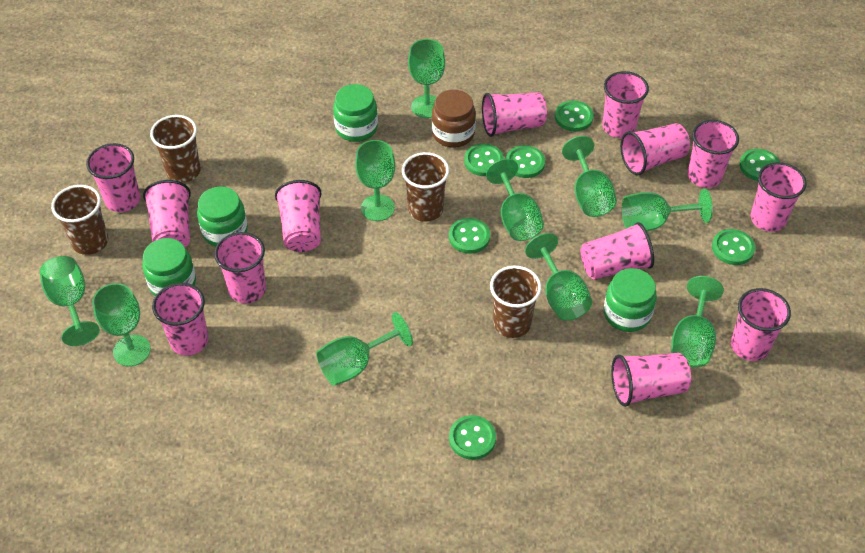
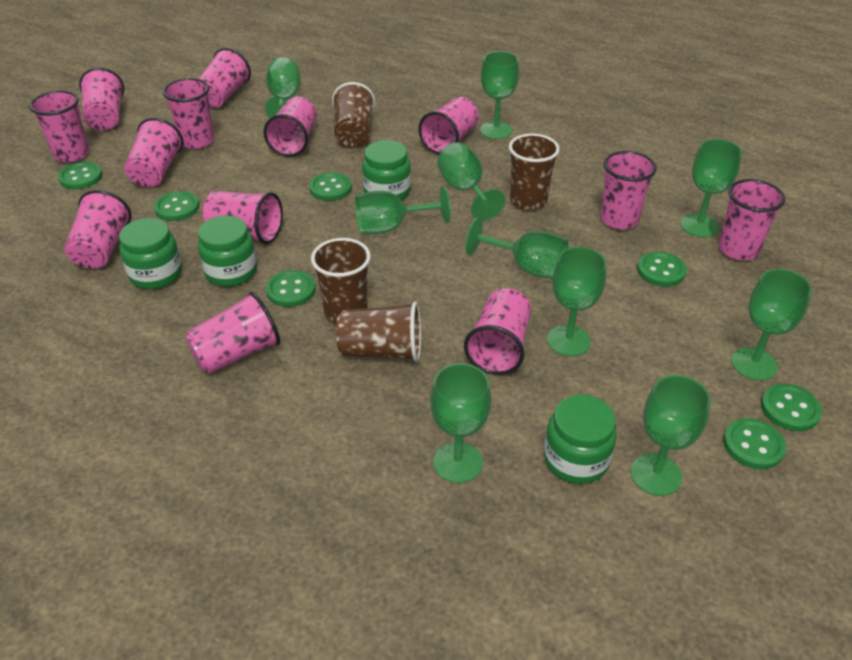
brown jar: 1 -> 0

